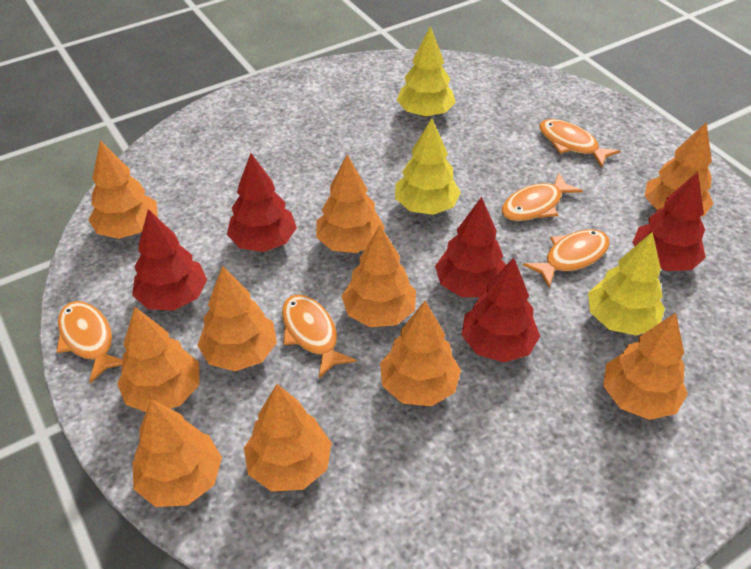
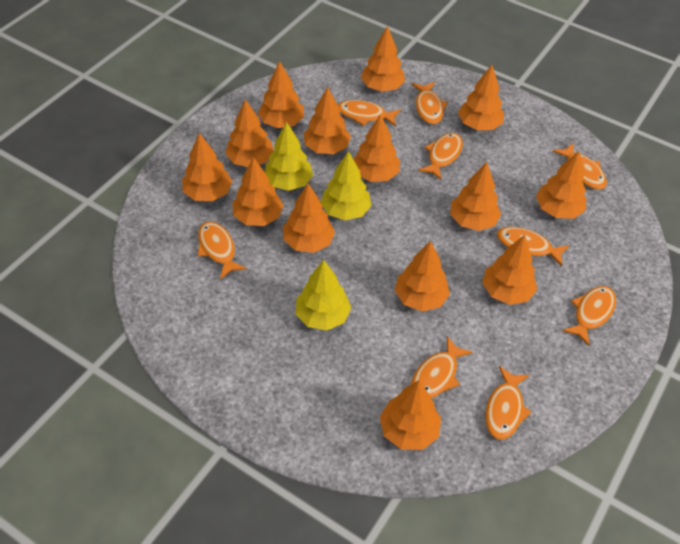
orange fish: 5 -> 9
orange tree: 10 -> 14
red tree: 5 -> 0

